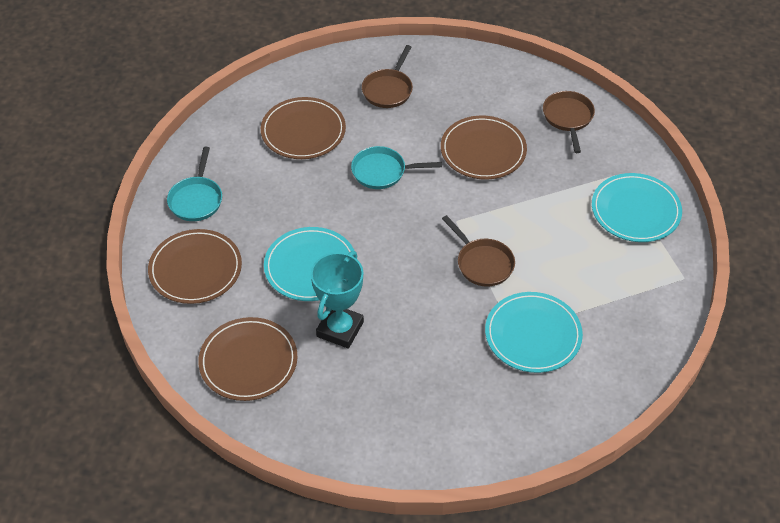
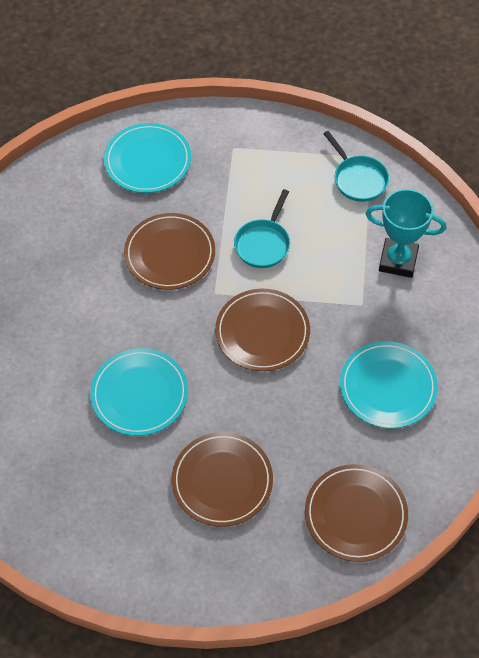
brown pan: 3 -> 0

